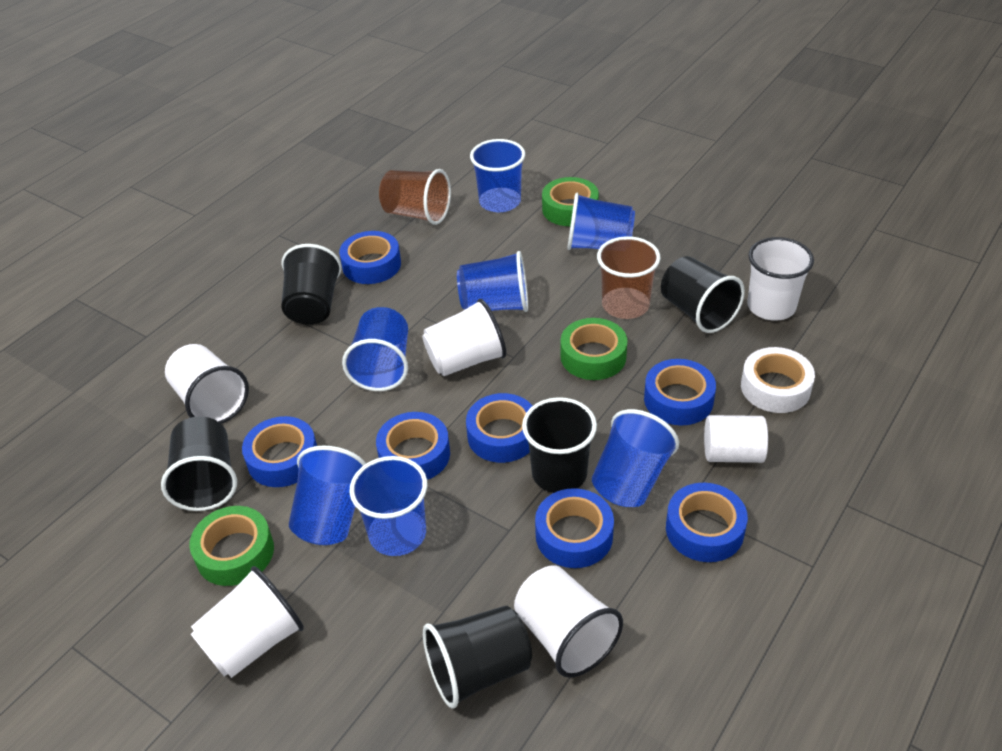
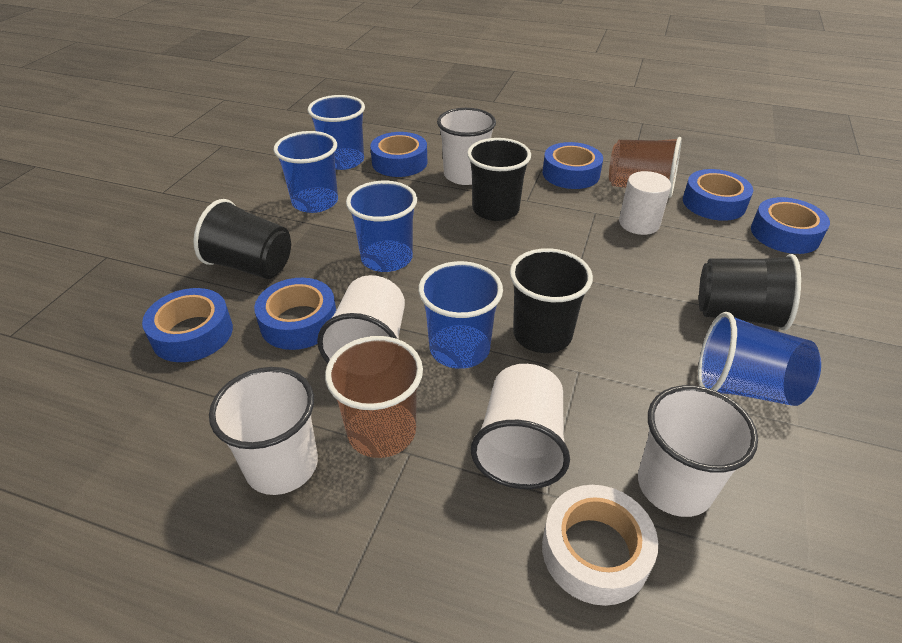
black cup: 5 -> 4
blue cup: 7 -> 5
blue tape: 7 -> 6
green tape: 3 -> 0

